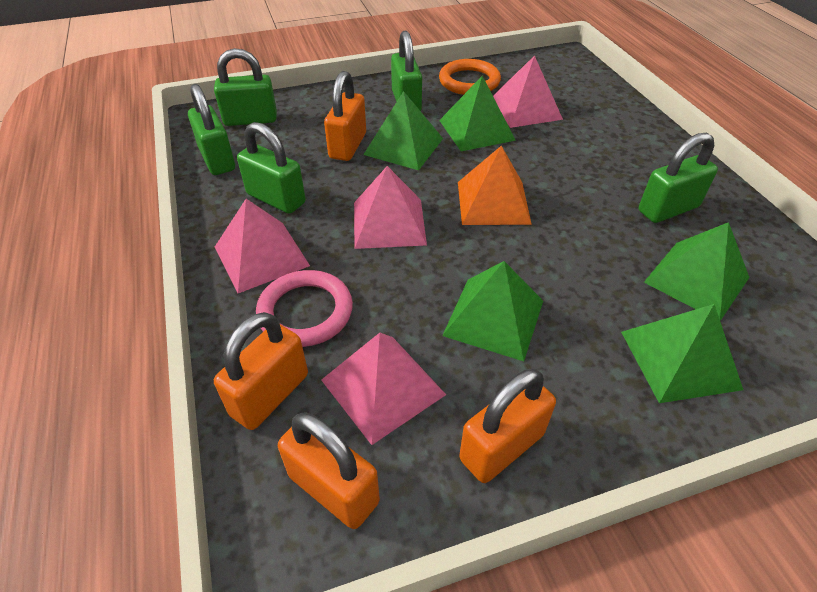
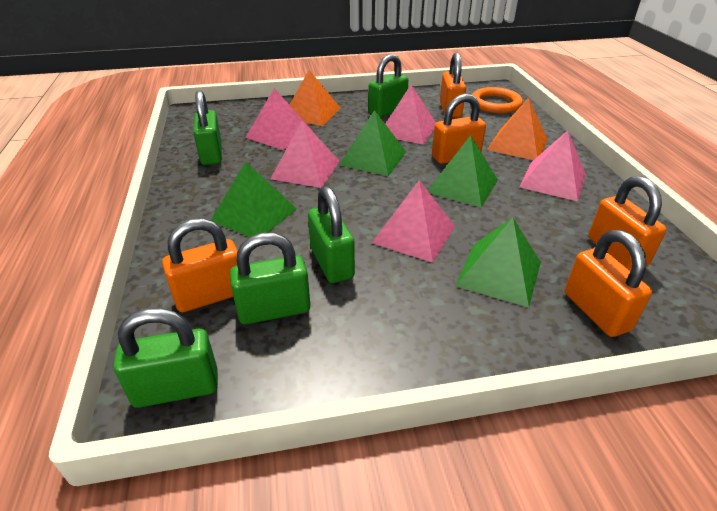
green pyramid: 5 -> 4
orange padlock: 4 -> 5
orange pyramid: 1 -> 2
pink pyramid: 4 -> 5
pink ring: 1 -> 0

